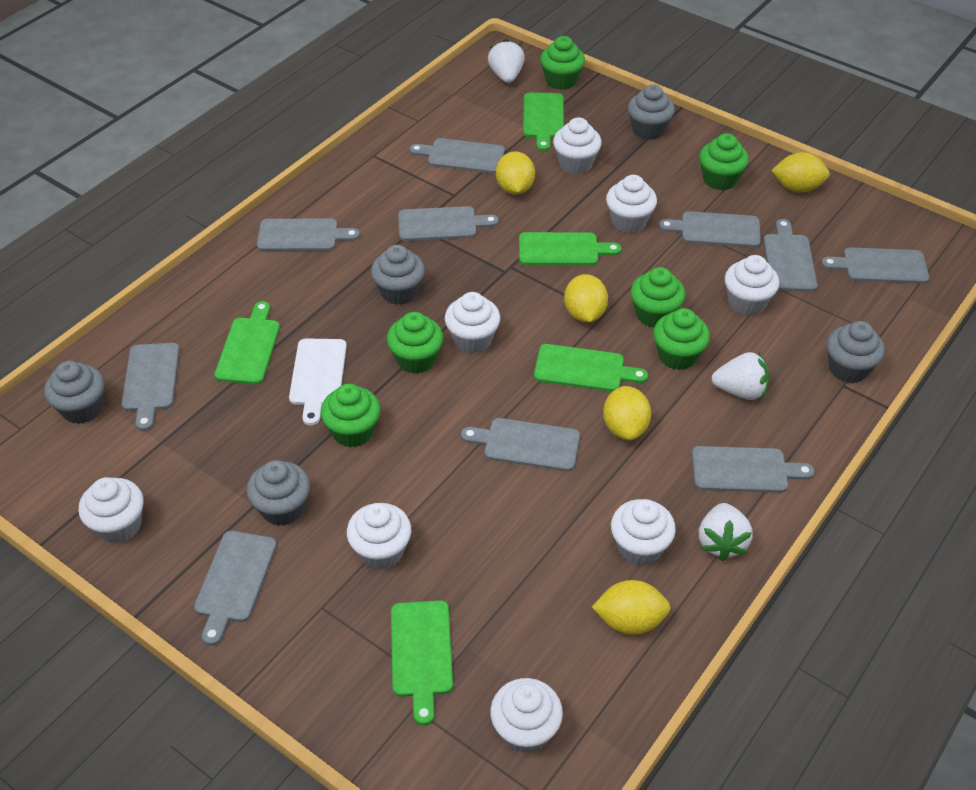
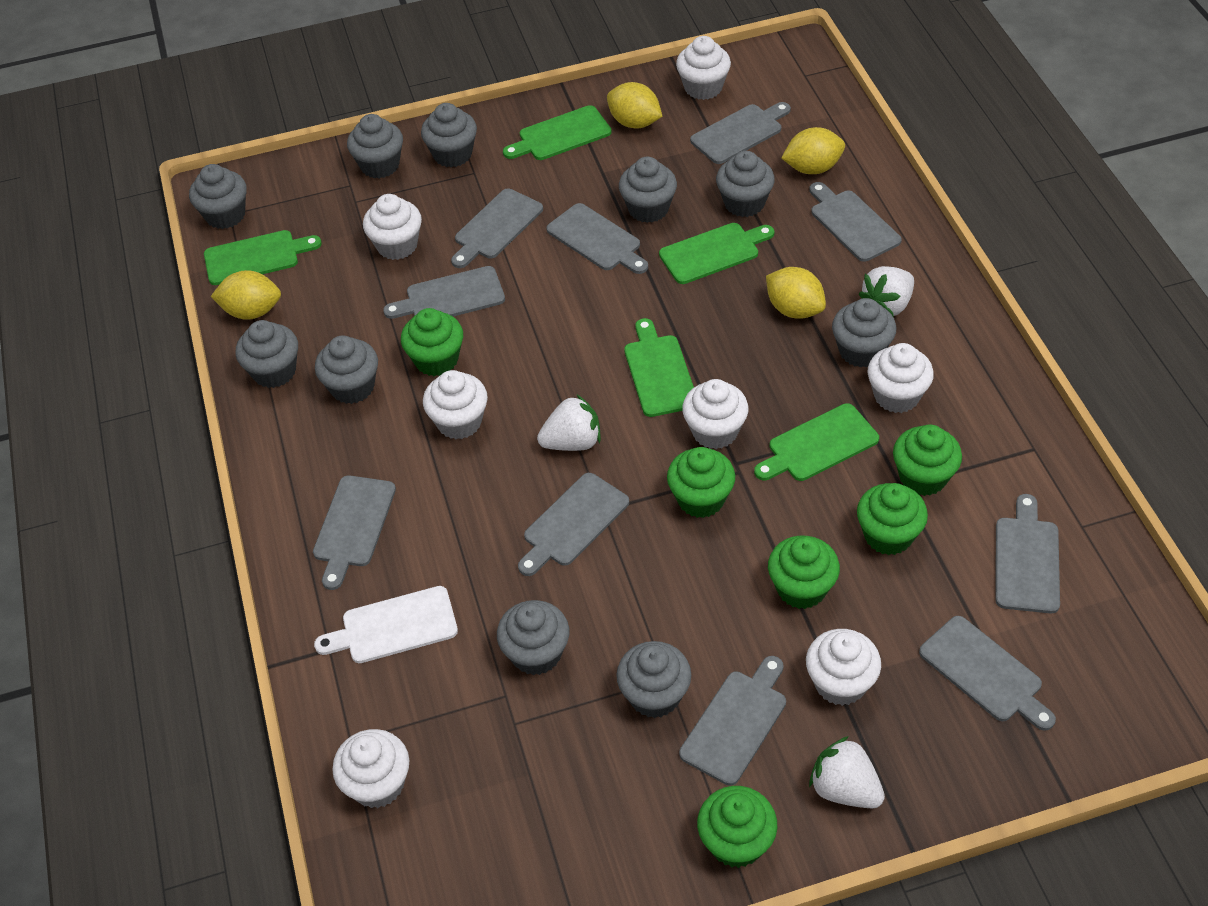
grey cupcake: 5 -> 10
white cupcake: 8 -> 7
yellow lemon: 5 -> 4

